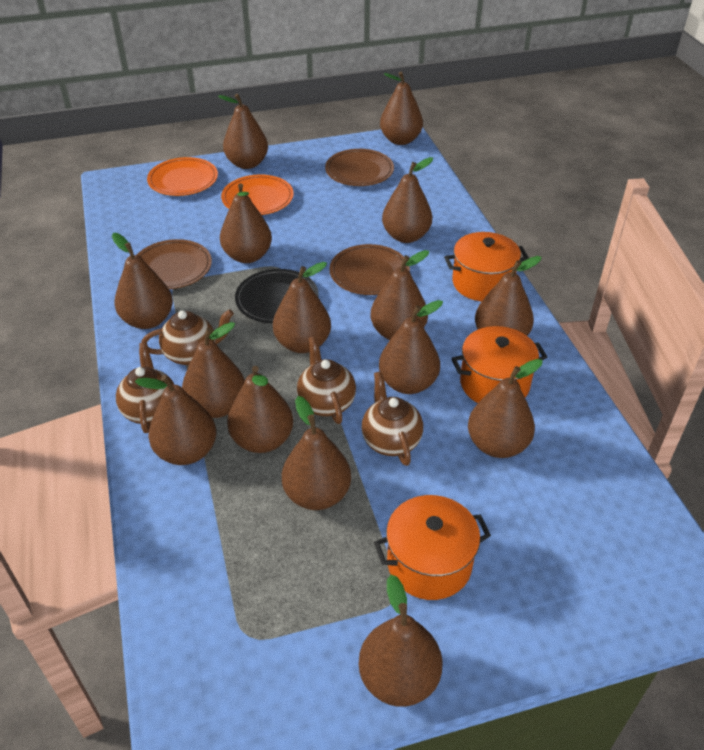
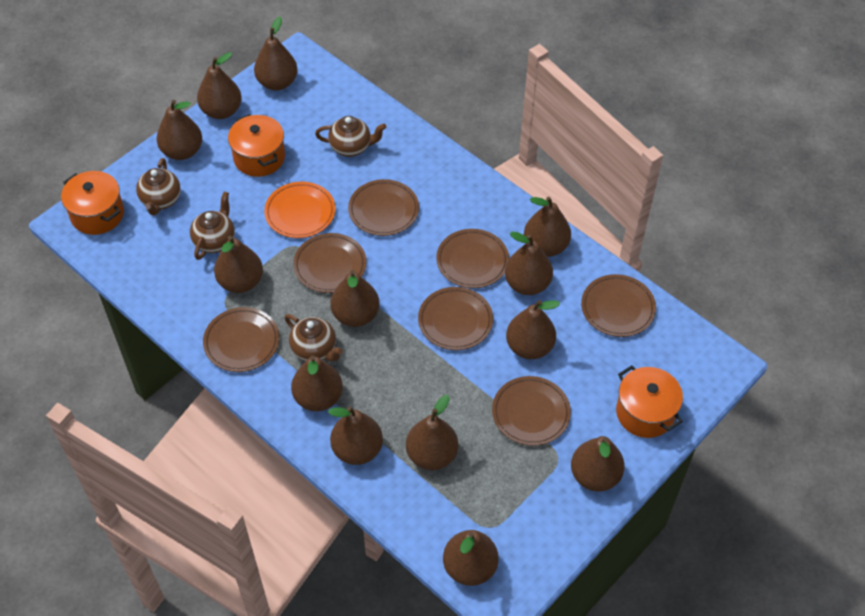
black plate: 1 -> 0
brown pear: 15 -> 13
brown plate: 3 -> 7
orange plate: 2 -> 1

